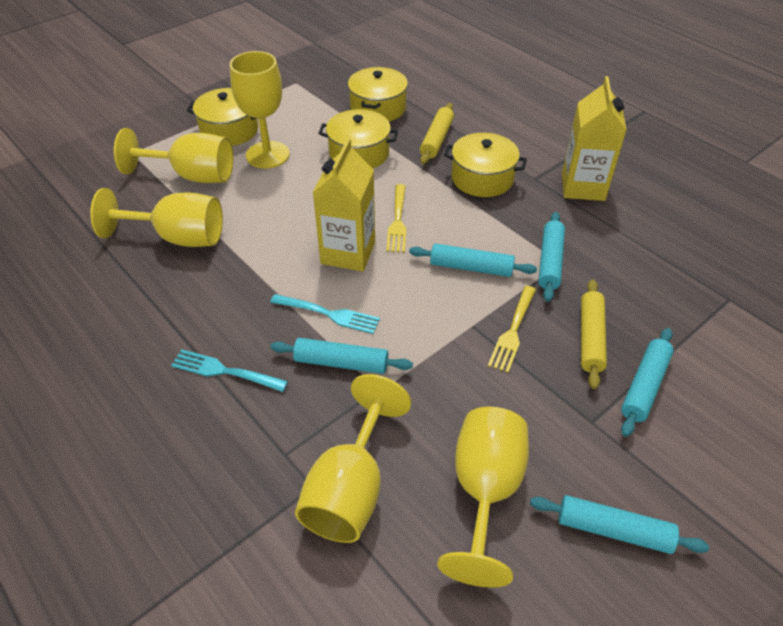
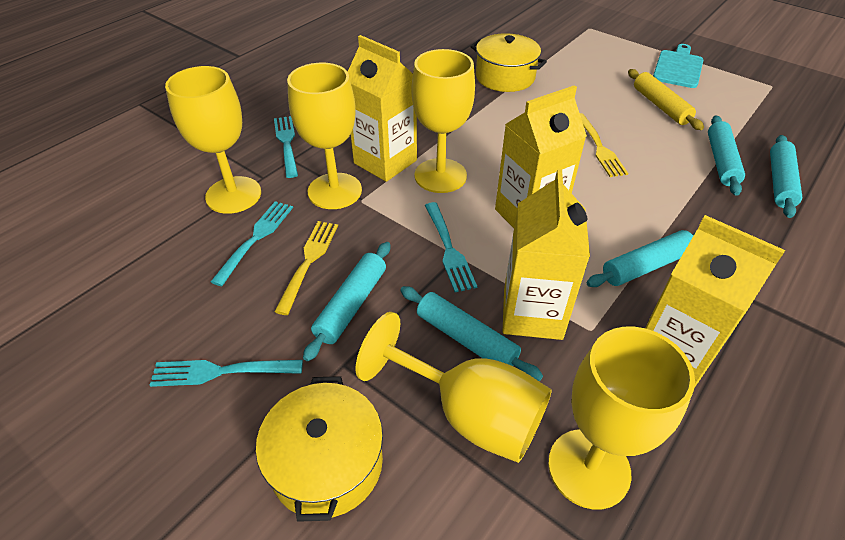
turquoise cutting board: 0 -> 1
turquoise fork: 2 -> 4
yellow carton: 2 -> 4
yellow pot: 4 -> 2
yellow rolling pin: 2 -> 1

